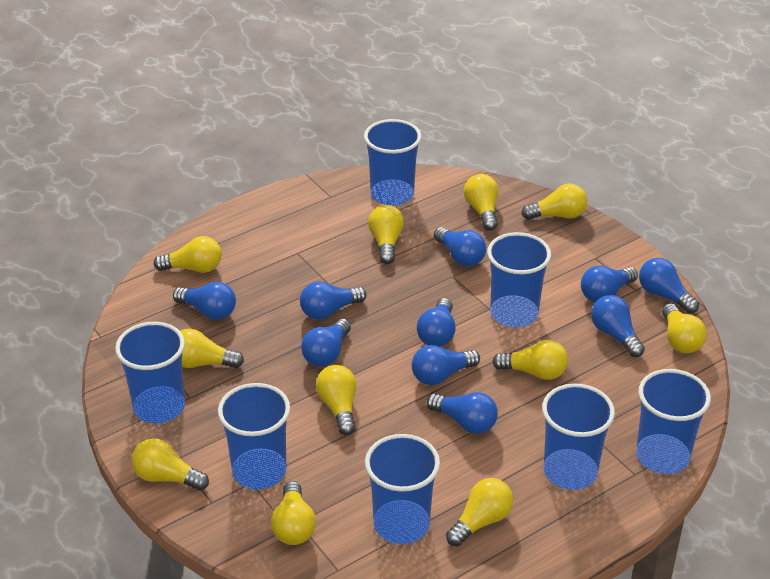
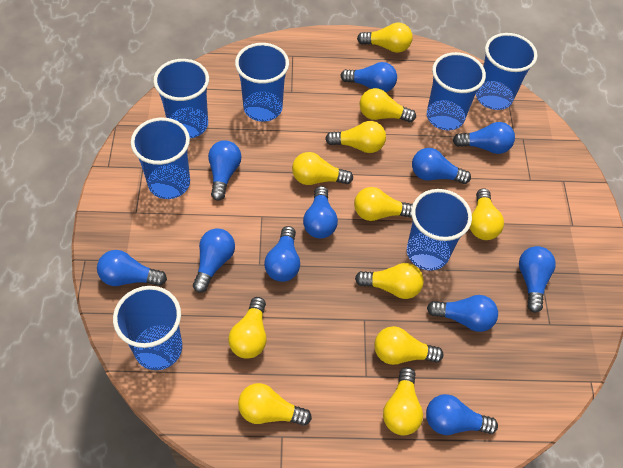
blue light bulb: 10 -> 11

